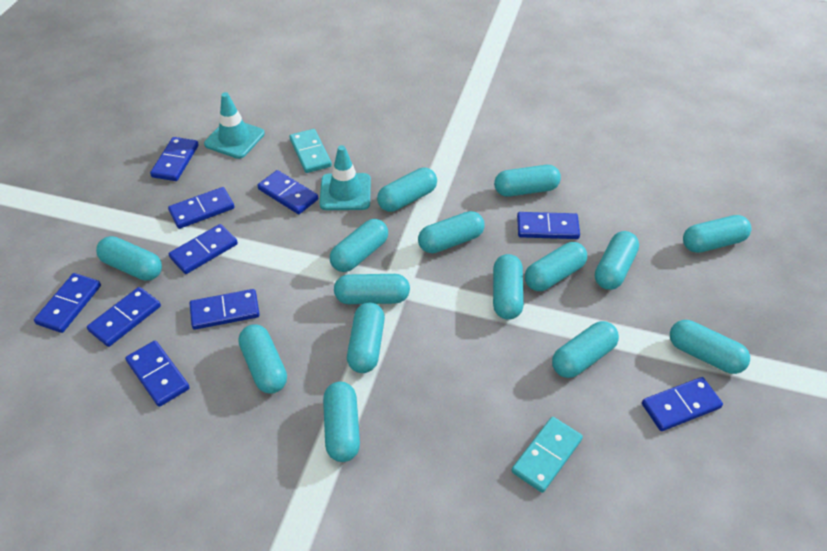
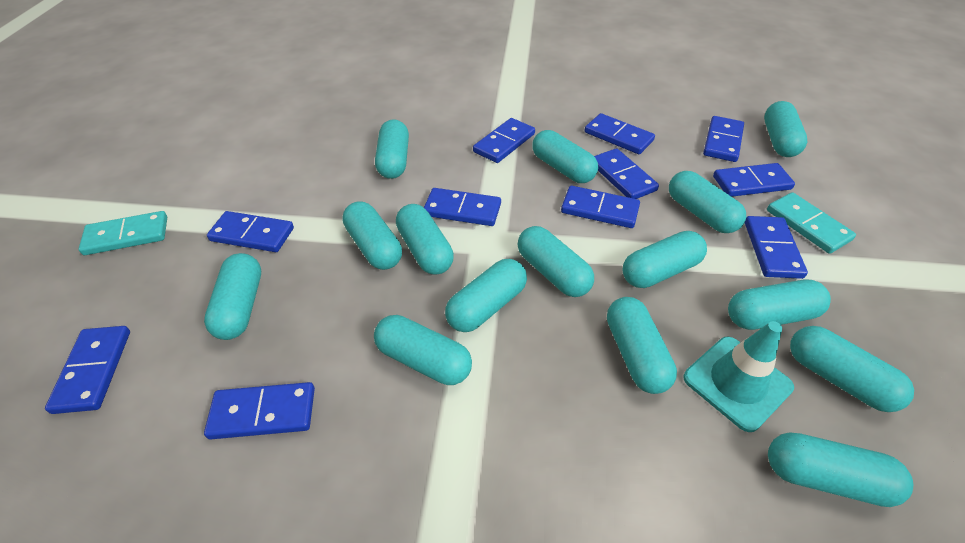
blue domino: 10 -> 11
turquoise traffic cone: 2 -> 1

